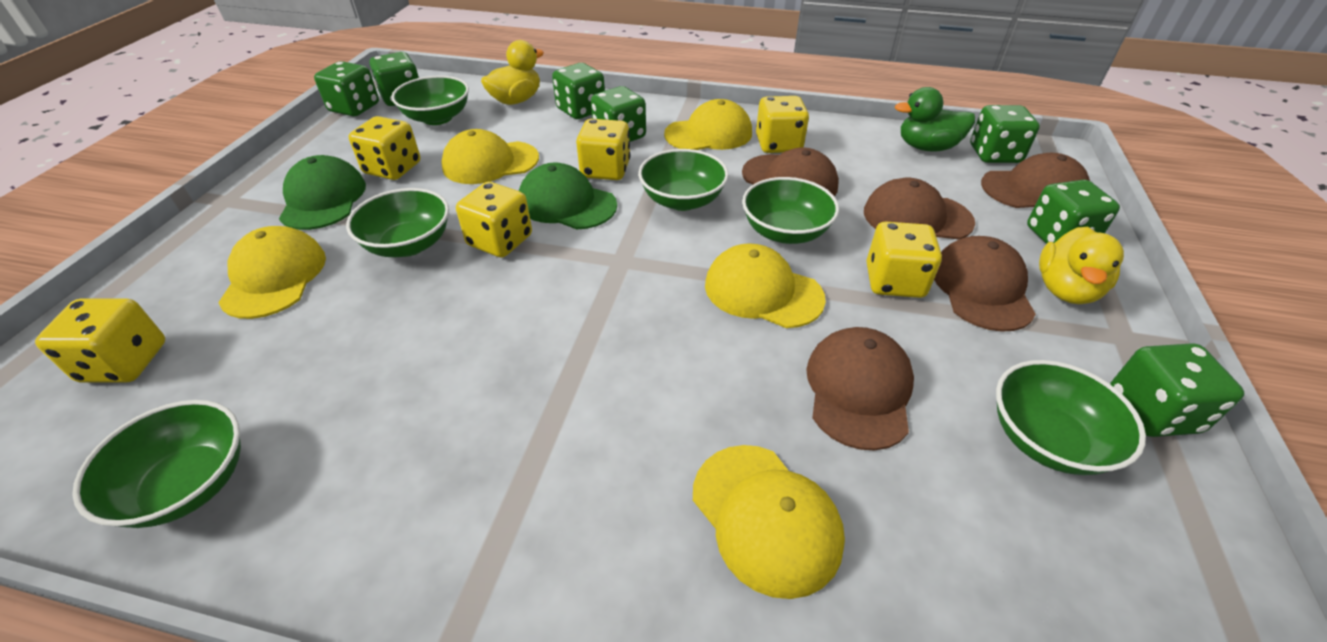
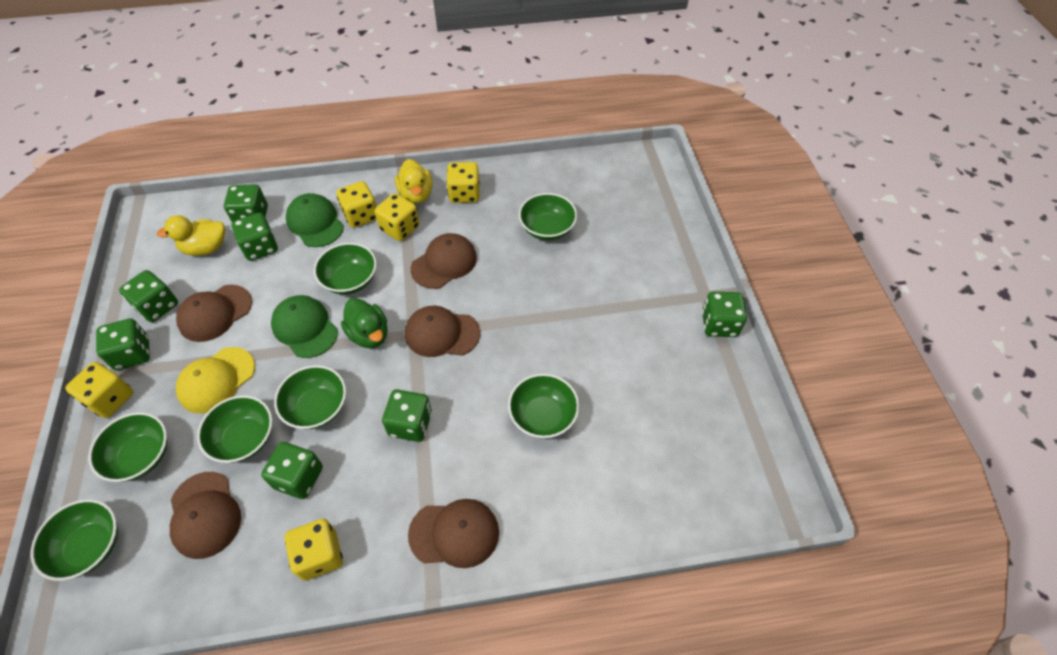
green bowl: 6 -> 7
yellow cap: 5 -> 1
yellow dice: 6 -> 5

